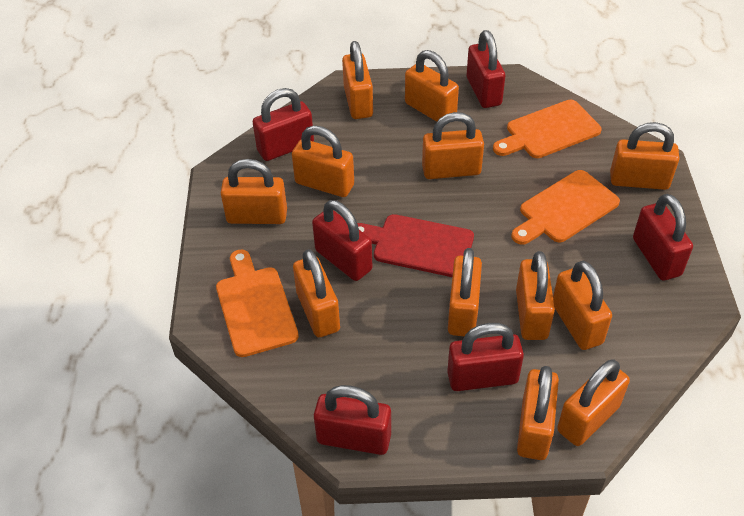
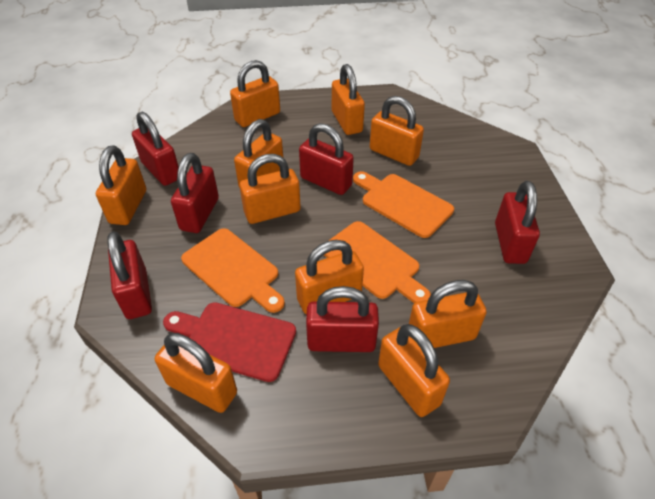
orange padlock: 12 -> 10

